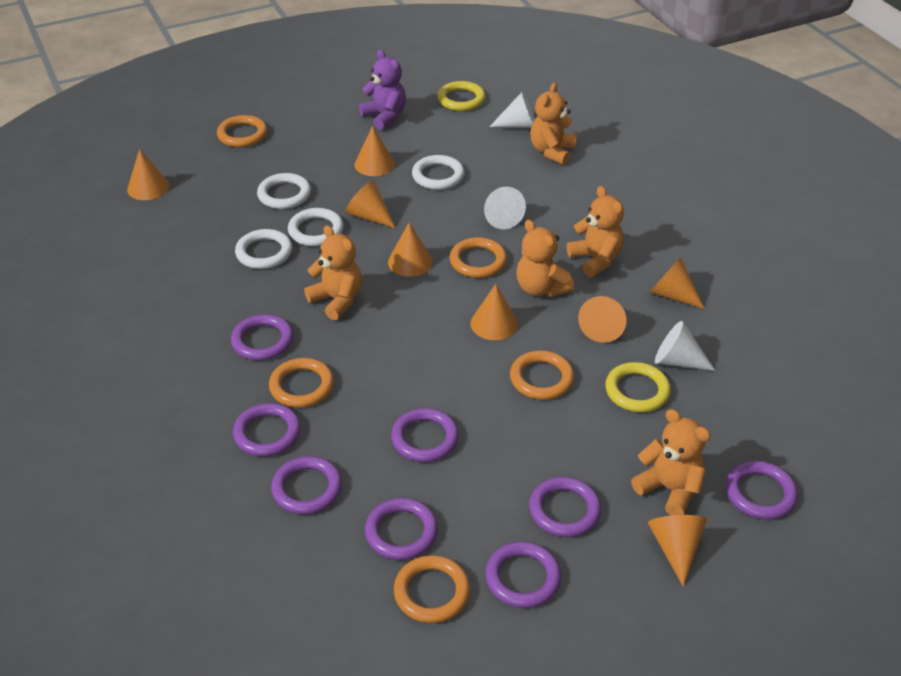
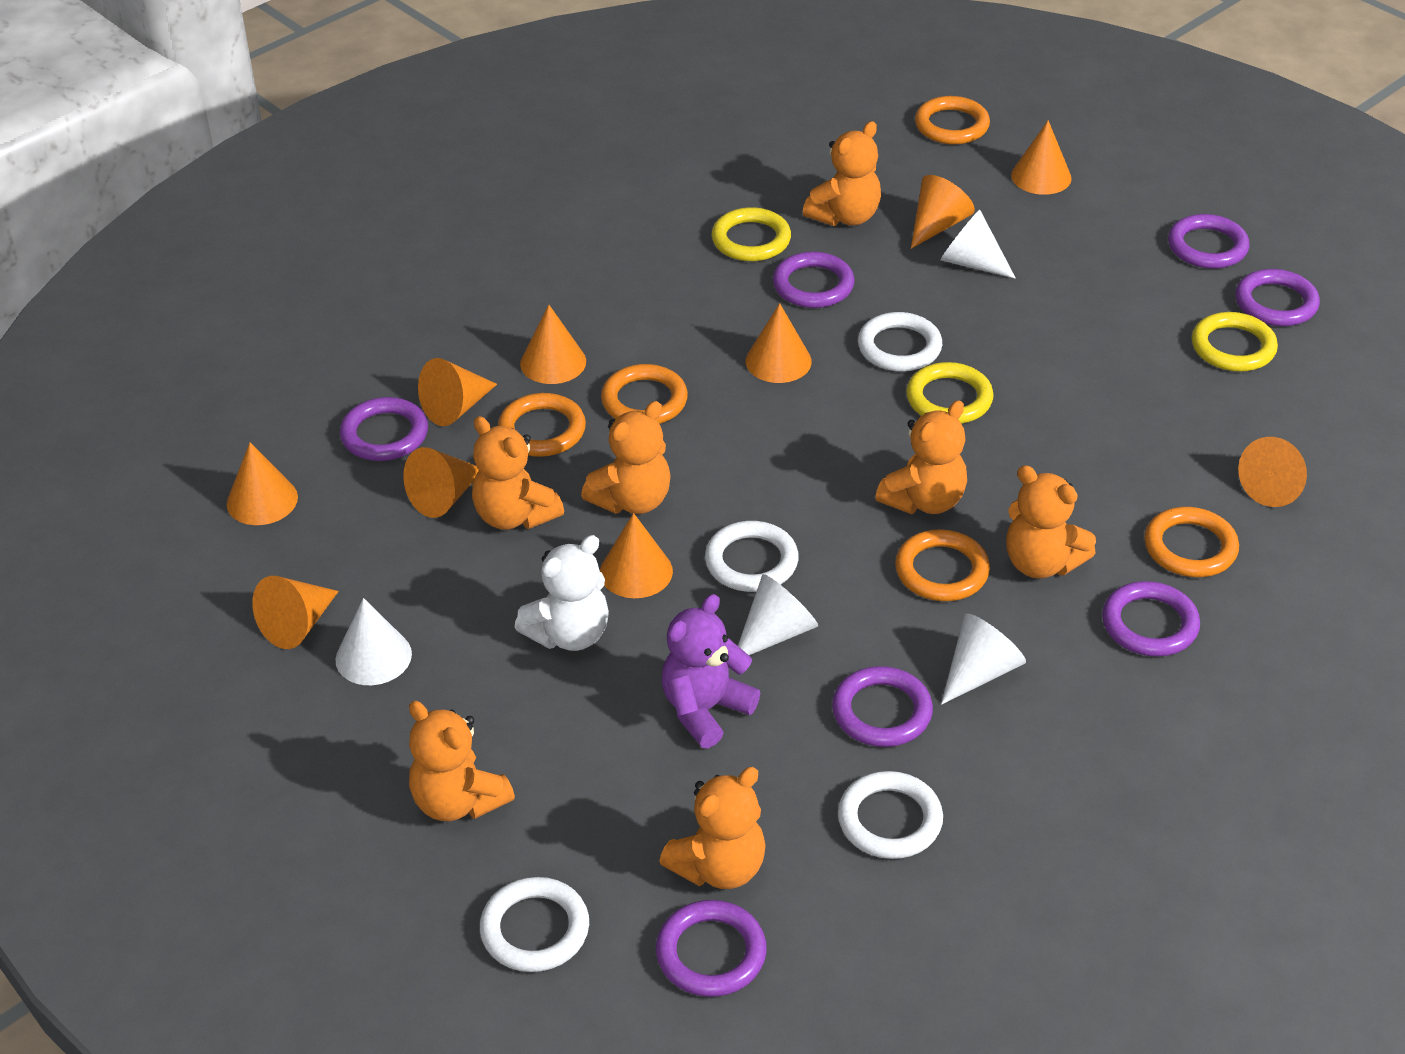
orange cone: 8 -> 10
orange teddy bear: 5 -> 7
purple ring: 8 -> 7
white cone: 3 -> 4
white teddy bear: 0 -> 1
yellow ring: 2 -> 3

